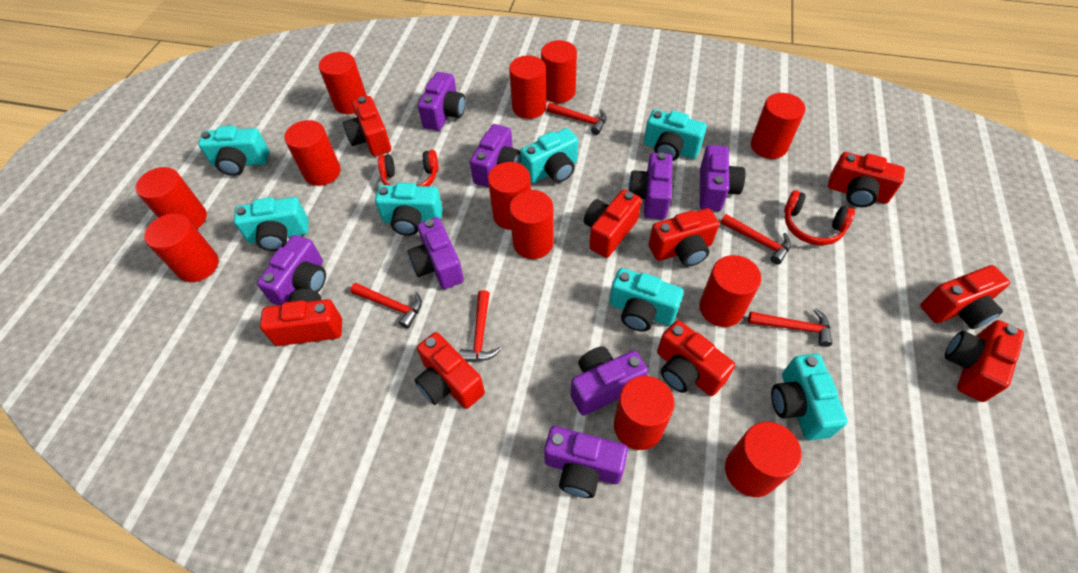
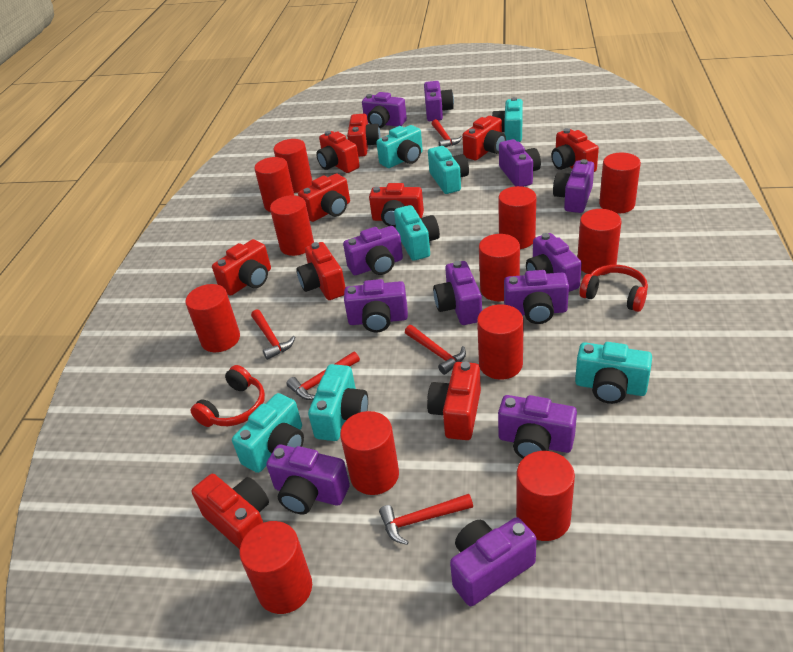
purple camera: 8 -> 12
red camera: 9 -> 10

